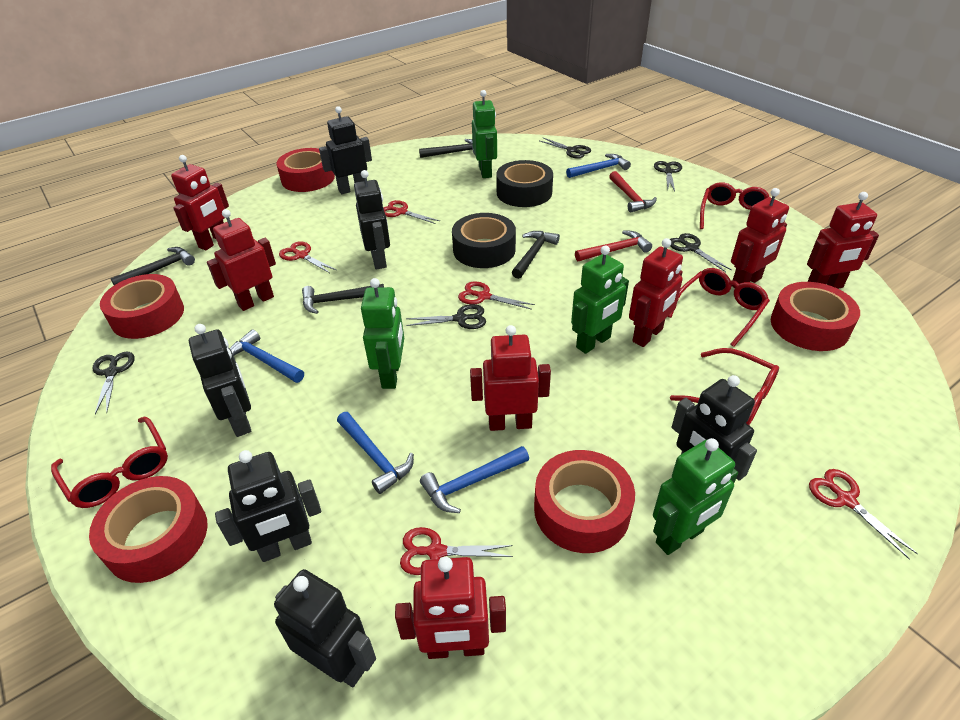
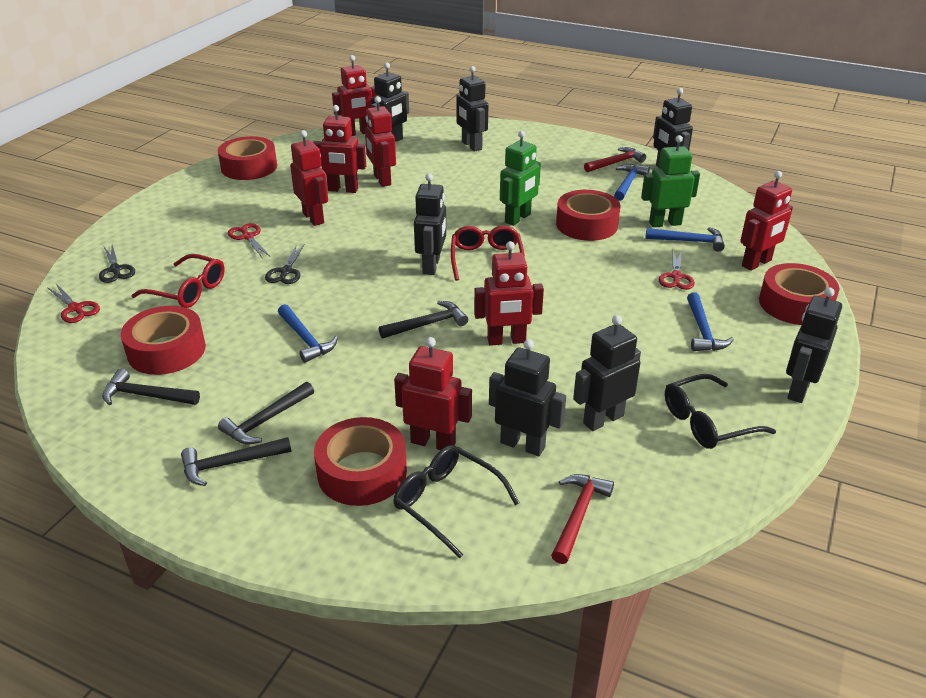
black glasses: 0 -> 2
black robot: 6 -> 7
black scissors: 5 -> 2
black tape: 2 -> 0
green robot: 4 -> 2
red glasses: 4 -> 2
red scissors: 5 -> 3

